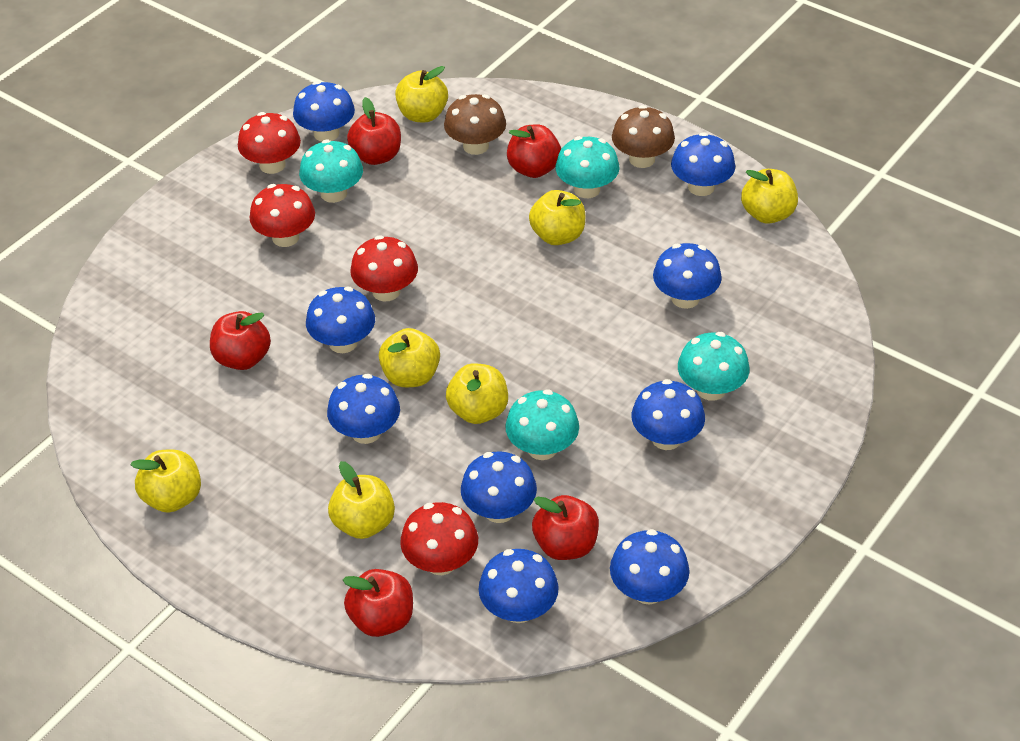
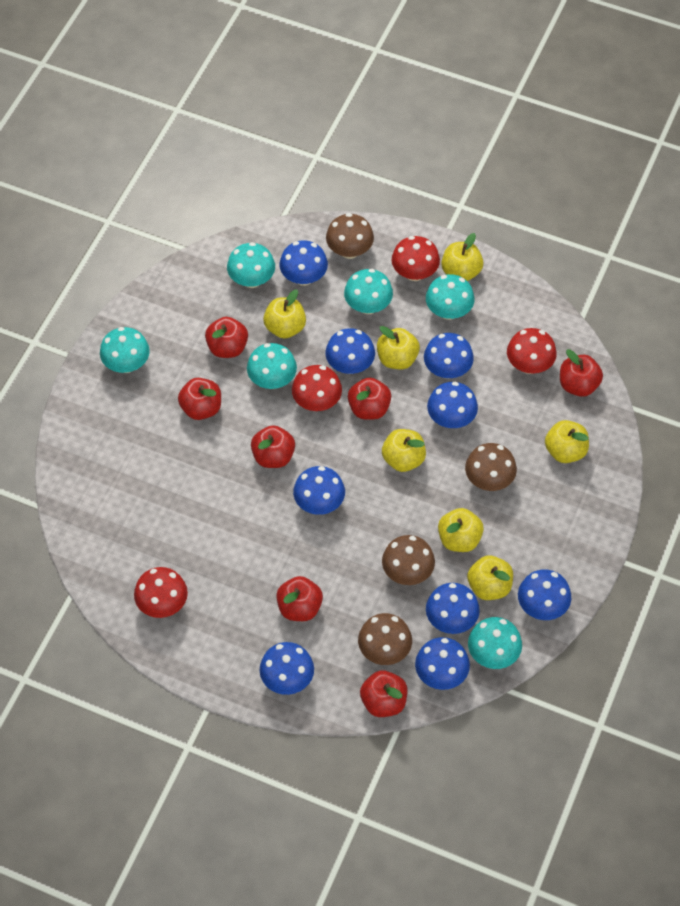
brown mushroom: 2 -> 4
red apple: 5 -> 7
turquoise mushroom: 4 -> 6

